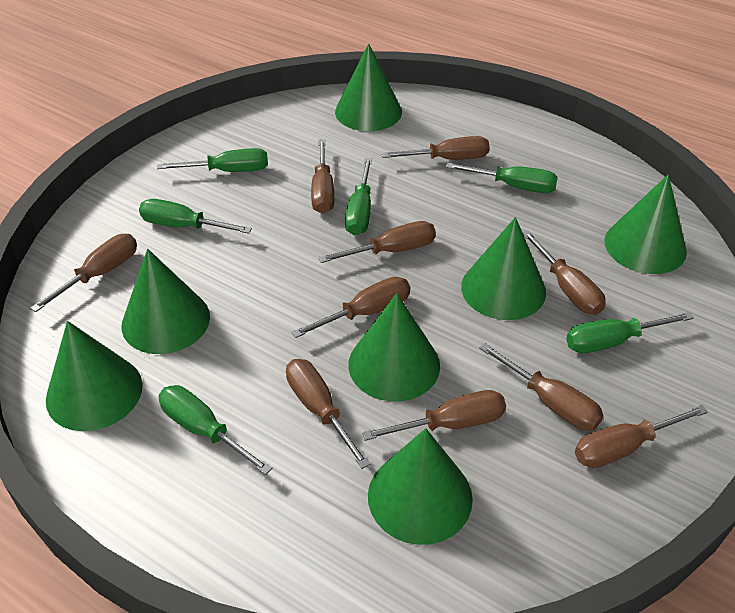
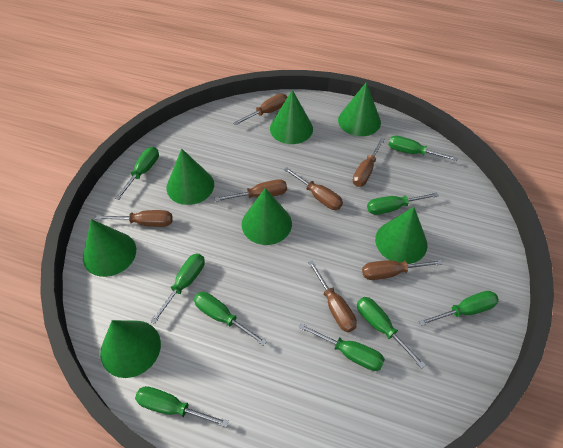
brown screwdriver: 10 -> 7
green screwdriver: 6 -> 9

